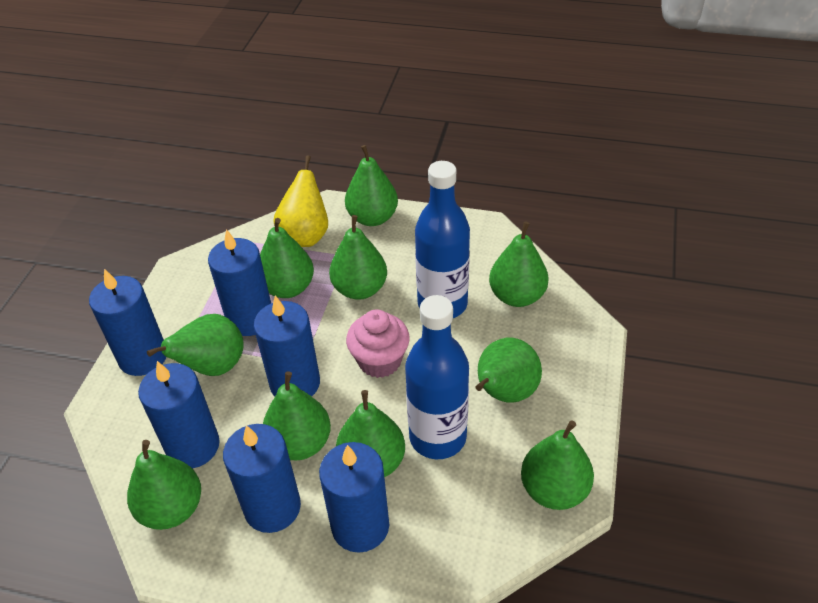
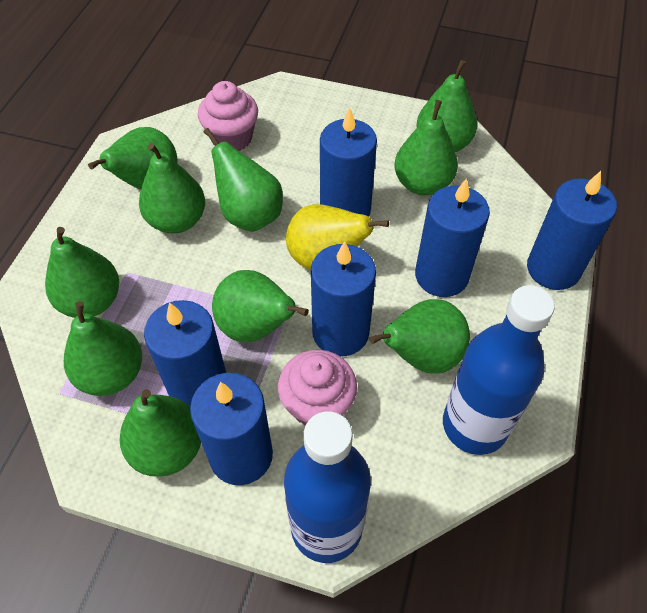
pink cupcake: 1 -> 2

